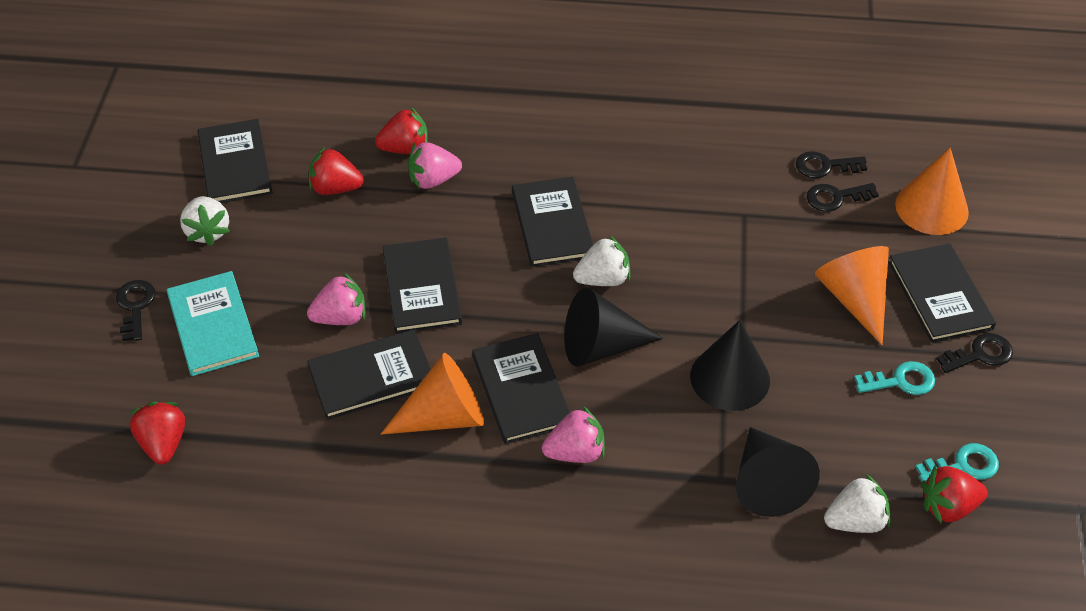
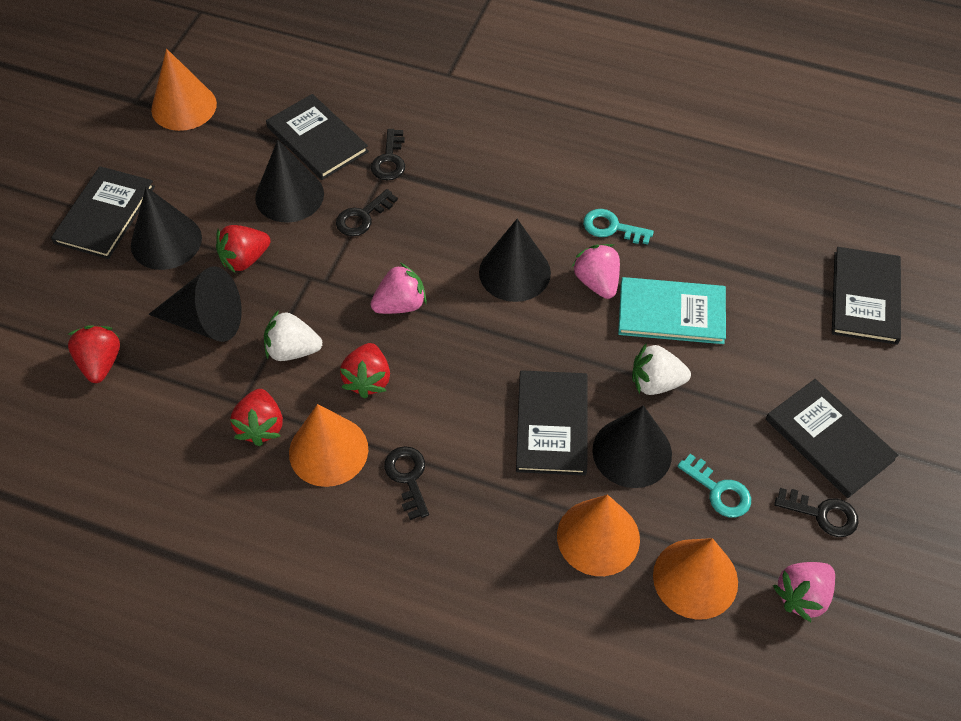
black book: 6 -> 5
black cone: 3 -> 5
orange cone: 3 -> 4
white strawberry: 3 -> 2

